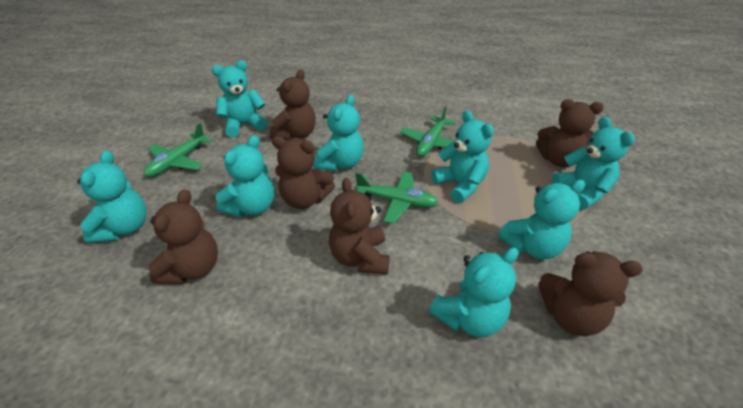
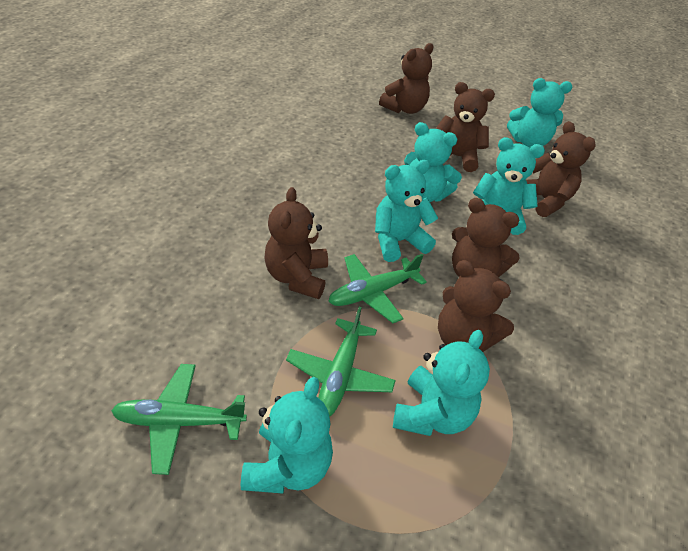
turquoise teddy bear: 8 -> 6

